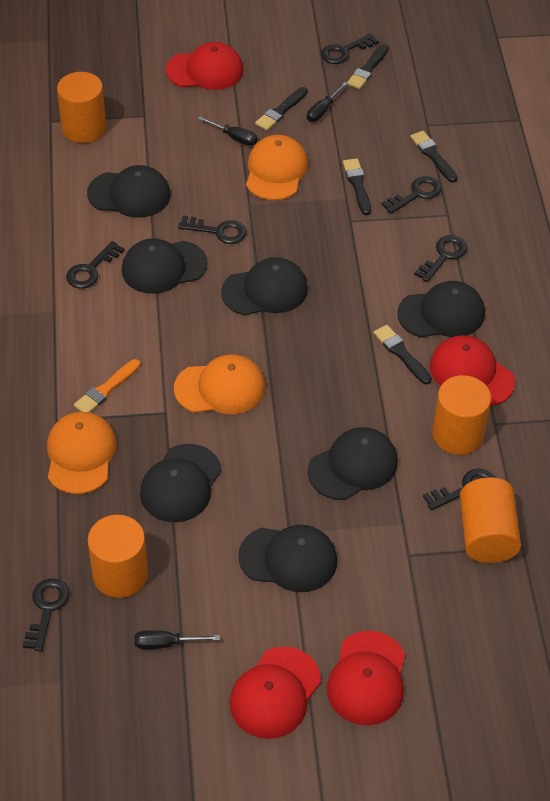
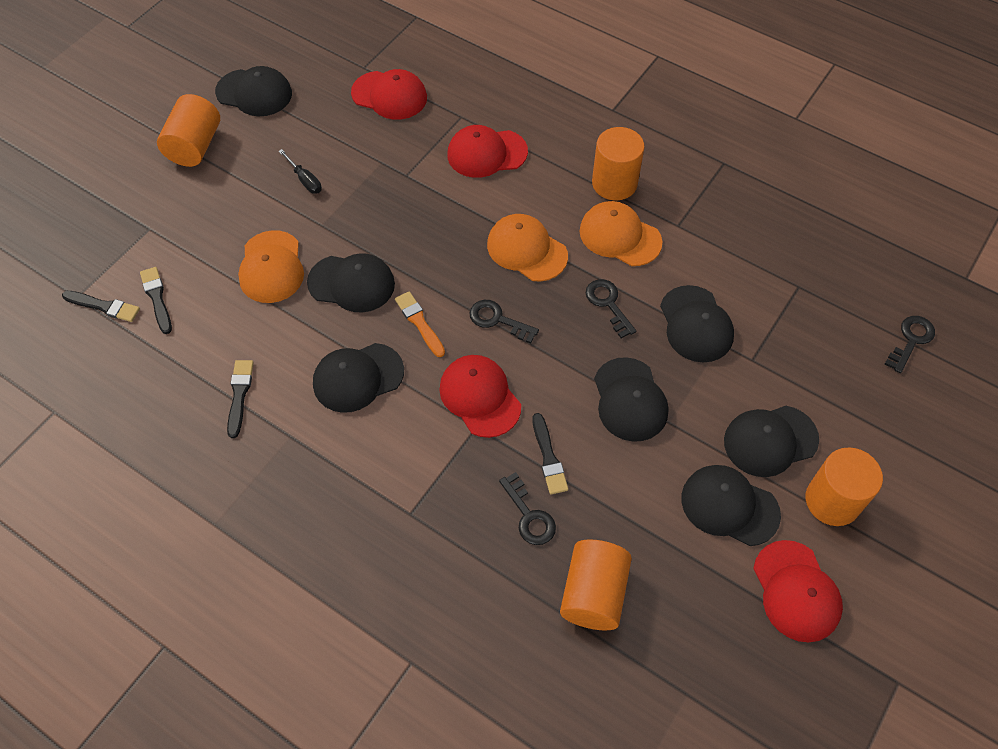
black brush: 5 -> 4
black key: 7 -> 4
black screwdriver: 3 -> 1

